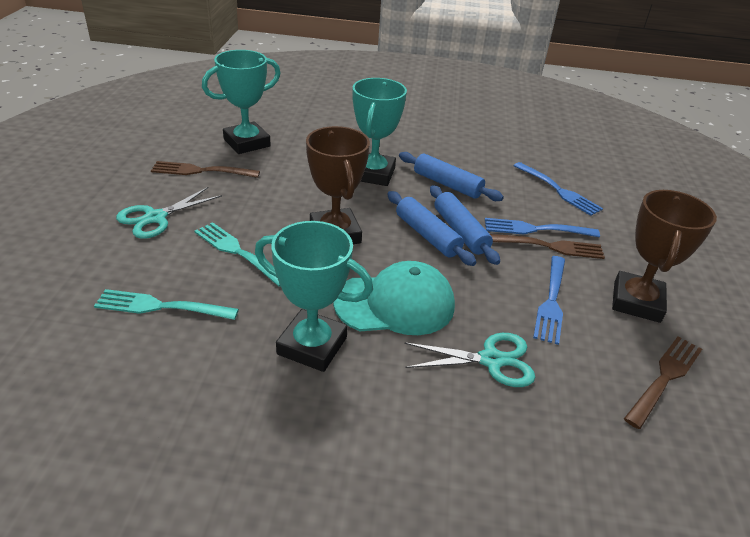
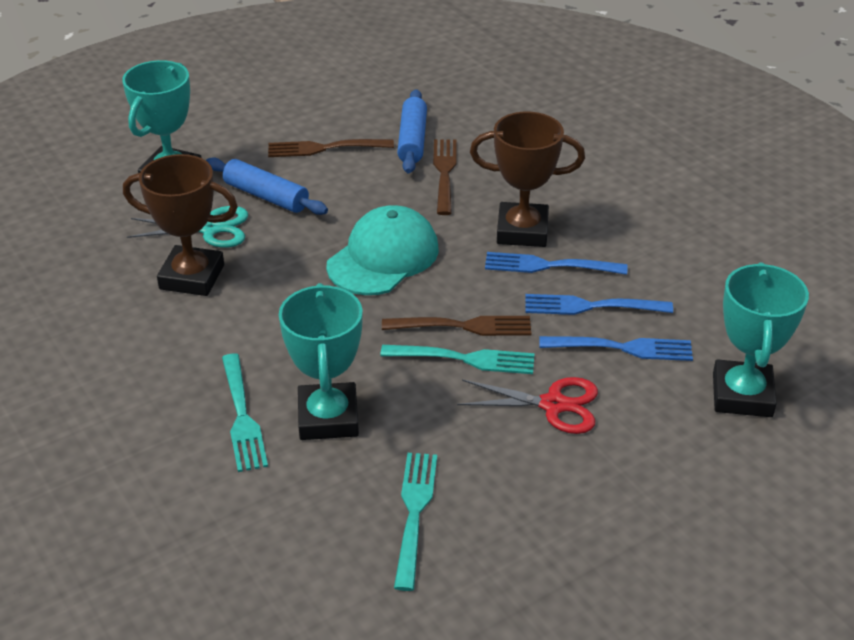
blue rolling pin: 3 -> 2
red scissors: 0 -> 1
turquoise fork: 2 -> 3
turquoise scissors: 2 -> 1

